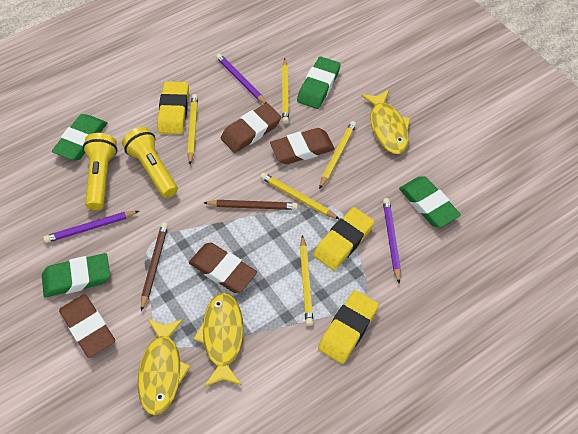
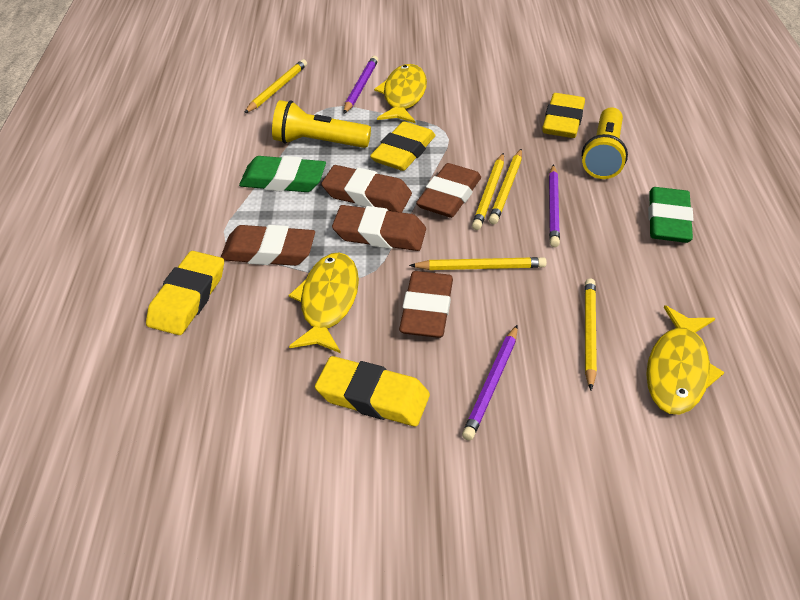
brown eraser: 4 -> 5
brown pencil: 2 -> 0
green eraser: 4 -> 2
yellow eraser: 3 -> 4

